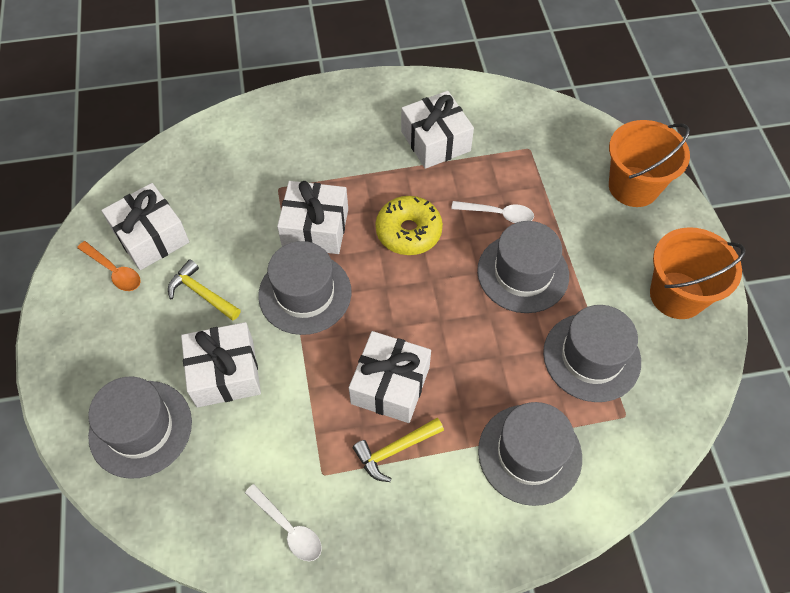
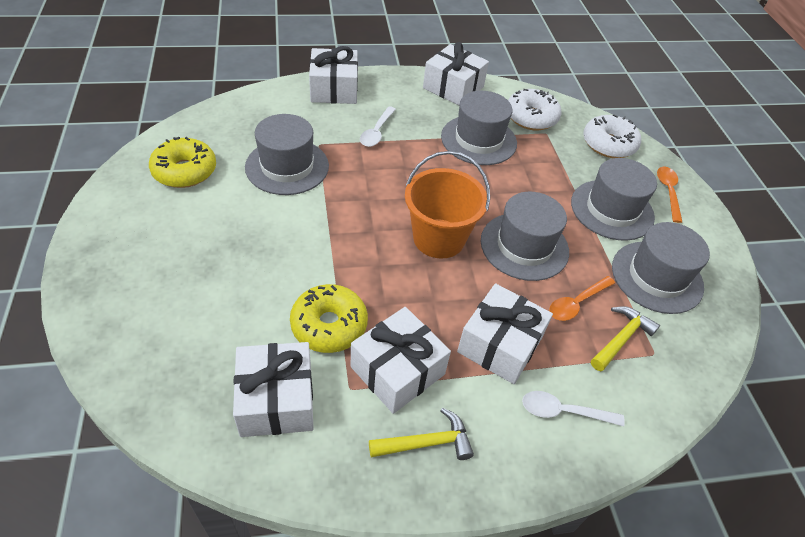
orange bucket: 2 -> 1
orange spoon: 1 -> 2
white donut: 0 -> 2
yellow donut: 1 -> 2

